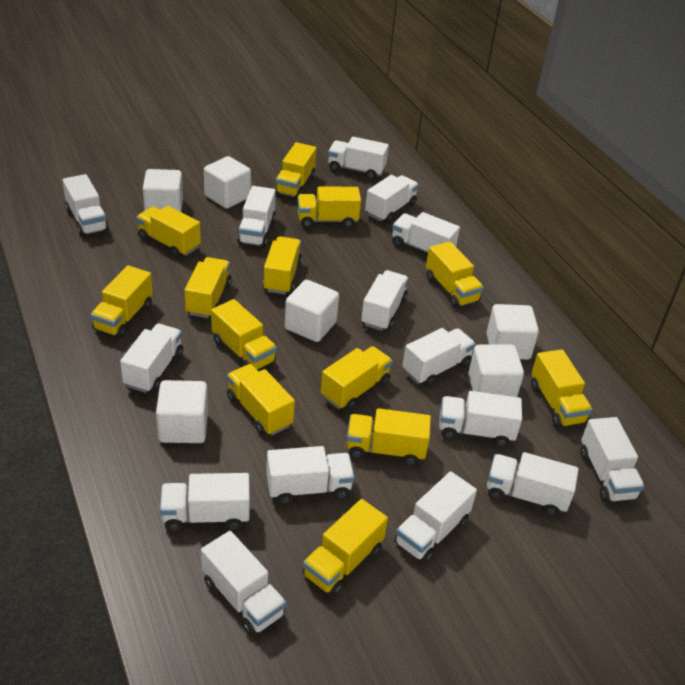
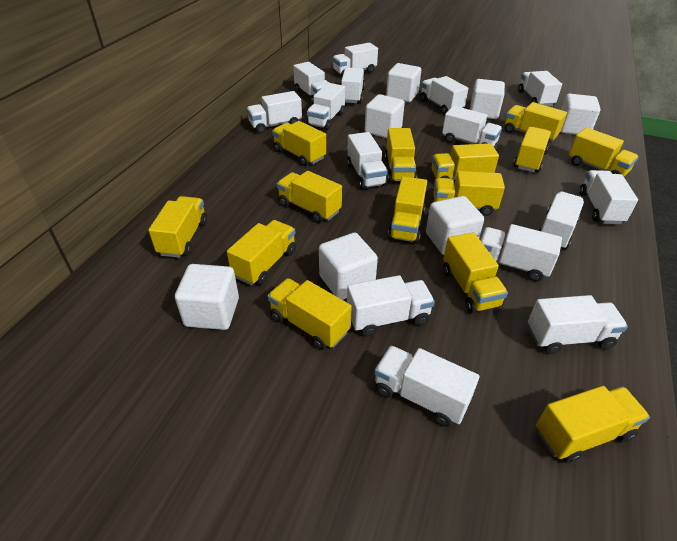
white cube: 6 -> 7
yellow truck: 13 -> 14

